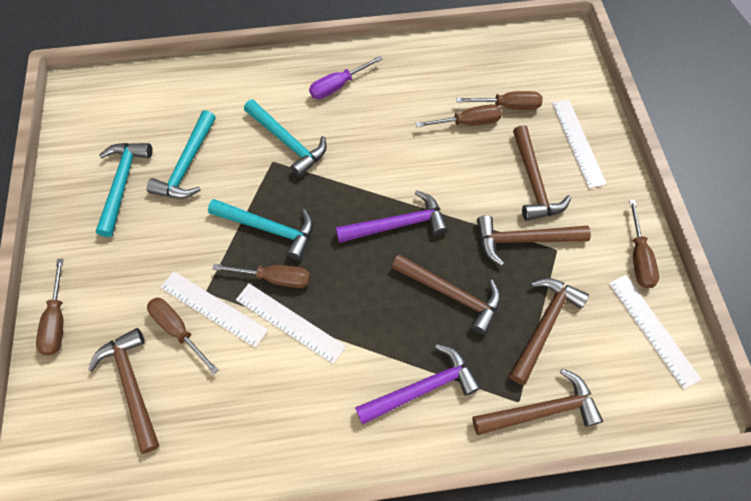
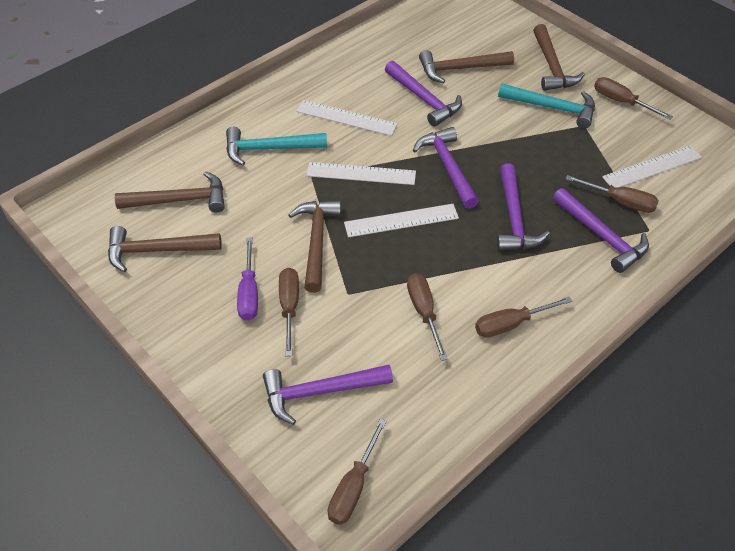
brown hammer: 6 -> 5
purple hammer: 2 -> 5
turquoise hammer: 4 -> 2

